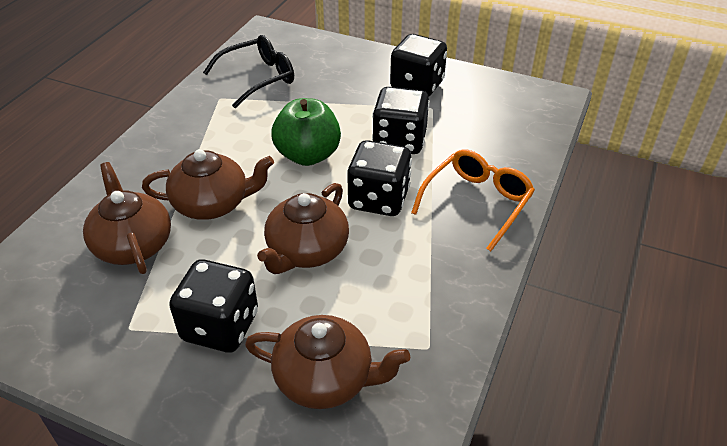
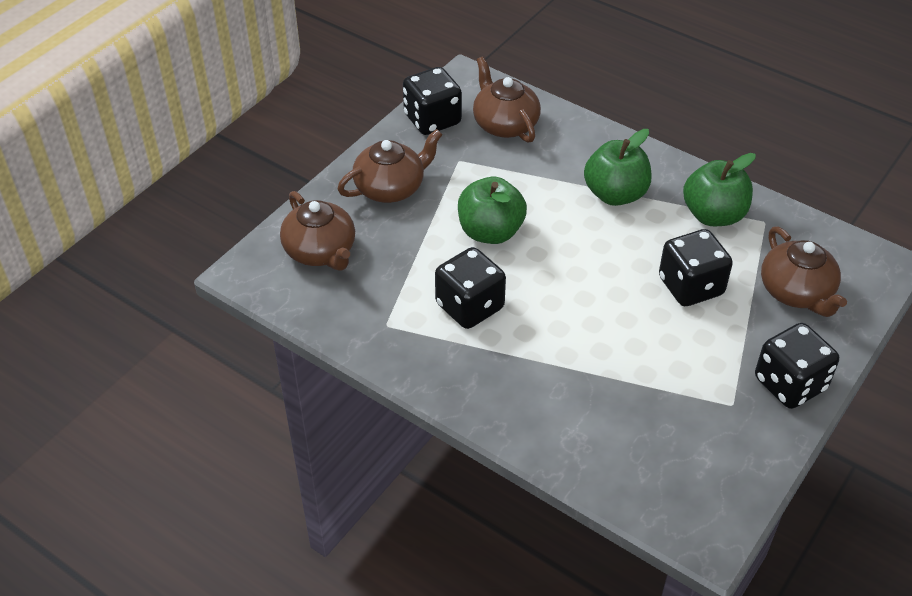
black glasses: 1 -> 0
green apple: 1 -> 3
orange glasses: 1 -> 0

